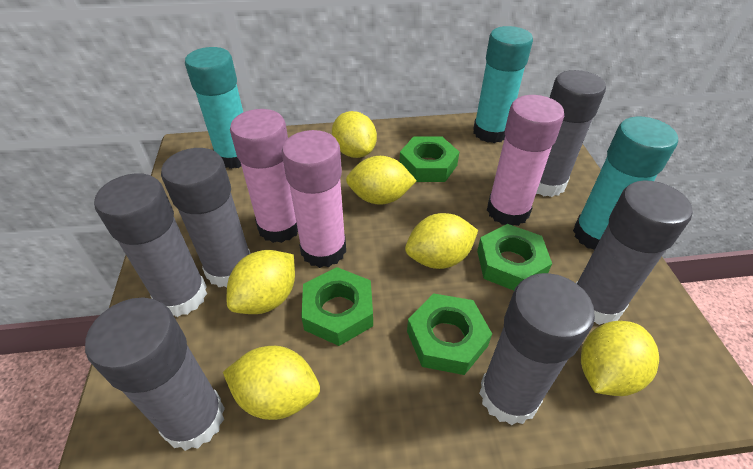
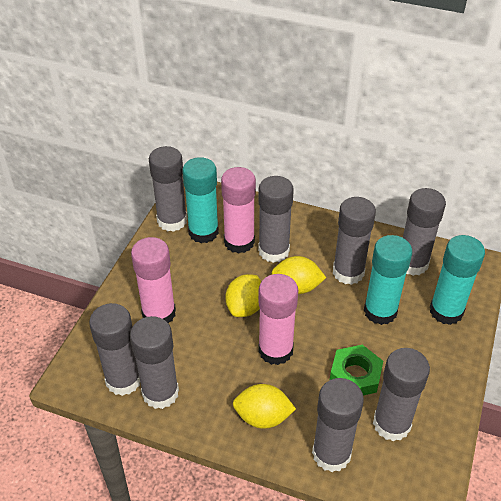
green nut: 4 -> 1
grey glue stick: 6 -> 8
yellow lemon: 6 -> 3

